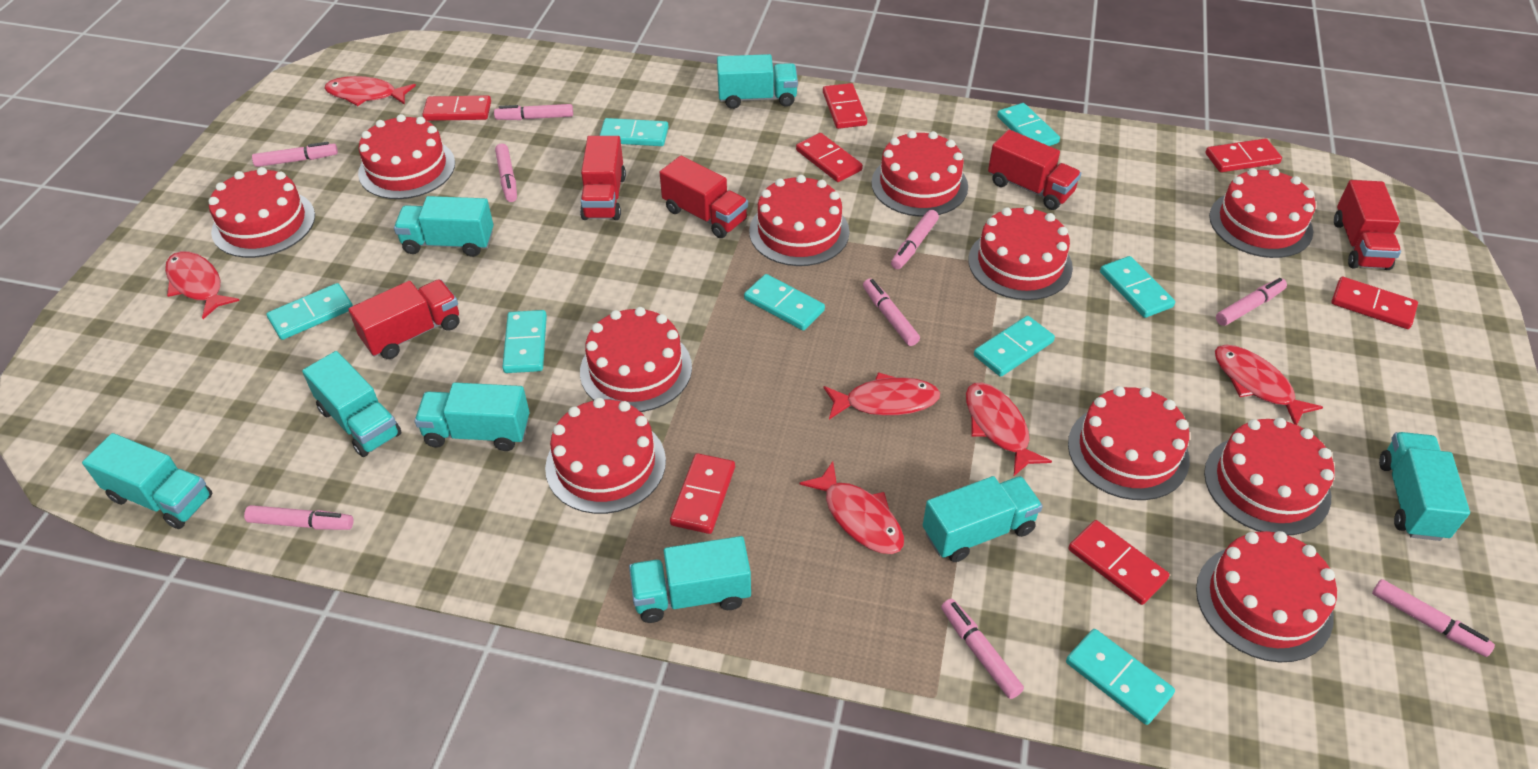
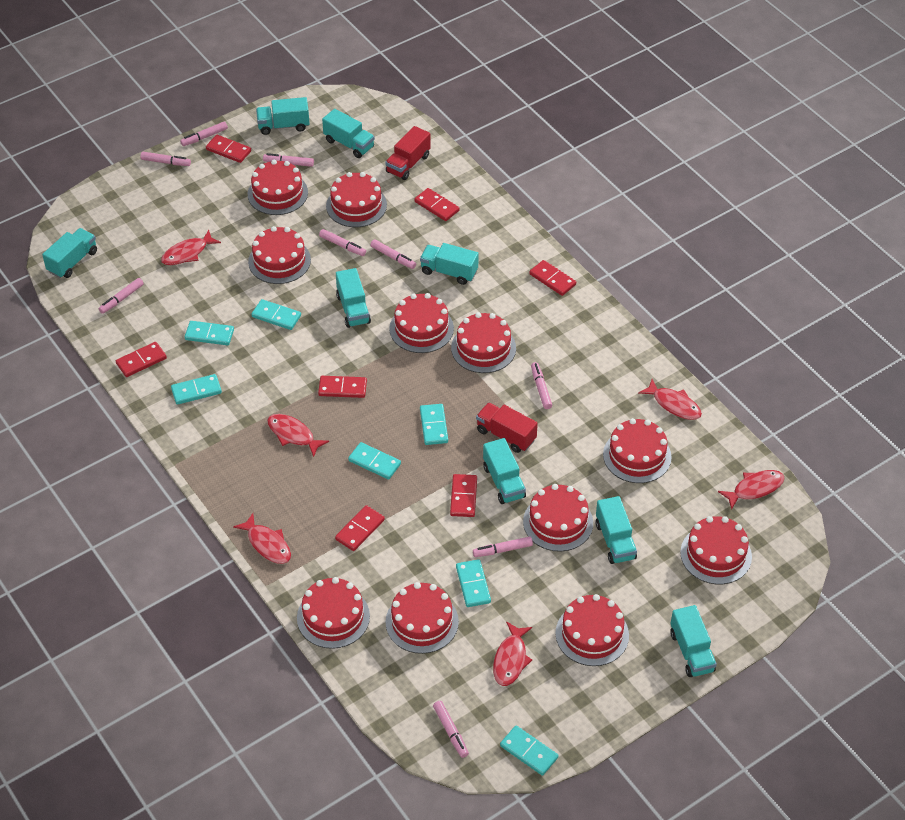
red truck: 5 -> 2
turquoise domino: 8 -> 7

